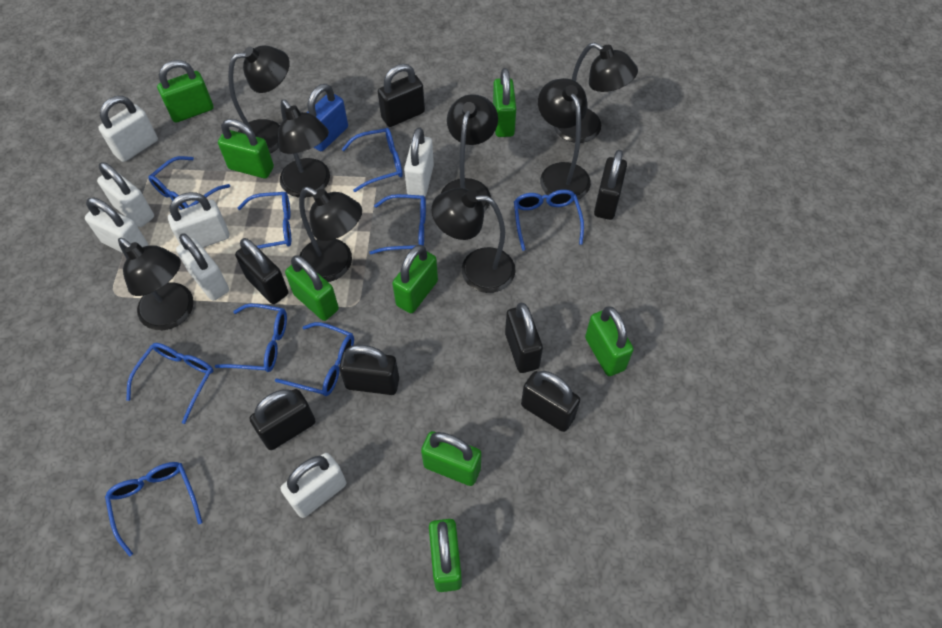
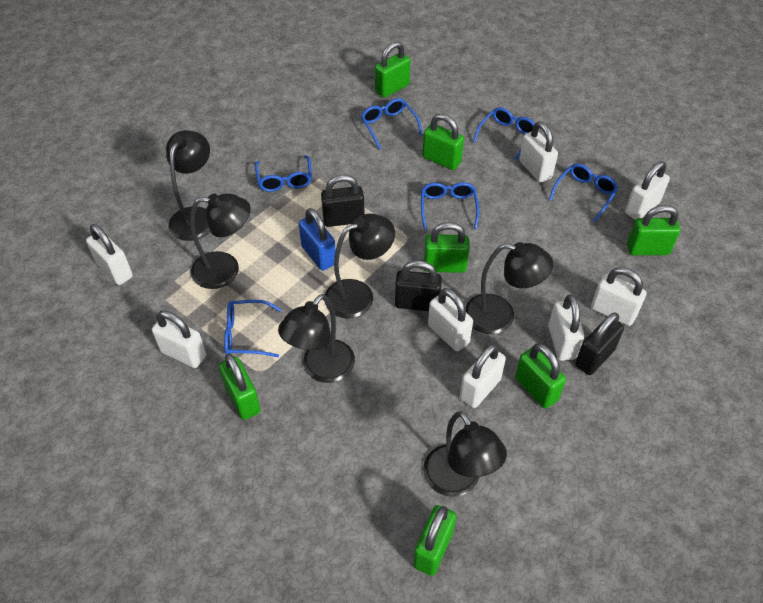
black lamp: 8 -> 6
black padlock: 7 -> 3
blue glasses: 9 -> 6
green padlock: 8 -> 7
white padlock: 7 -> 8

